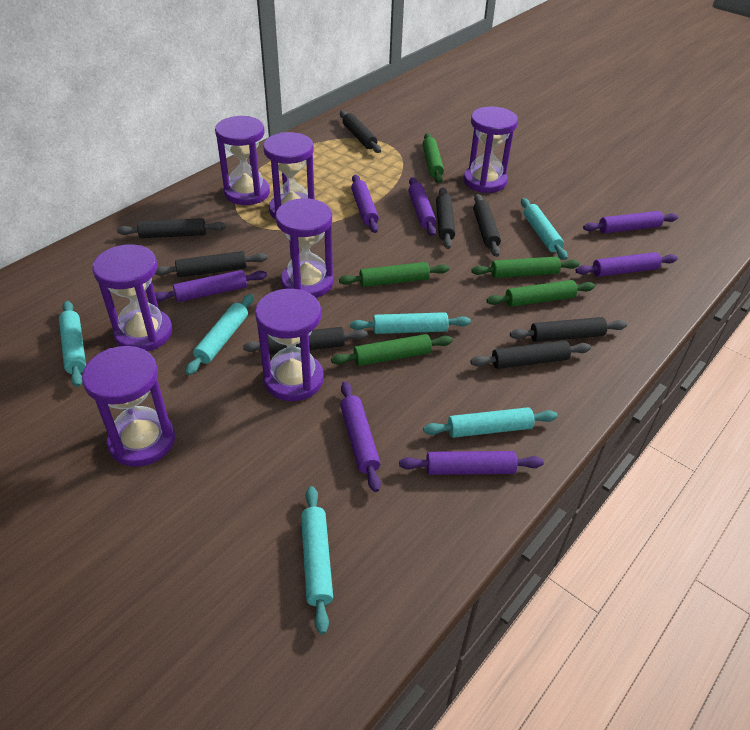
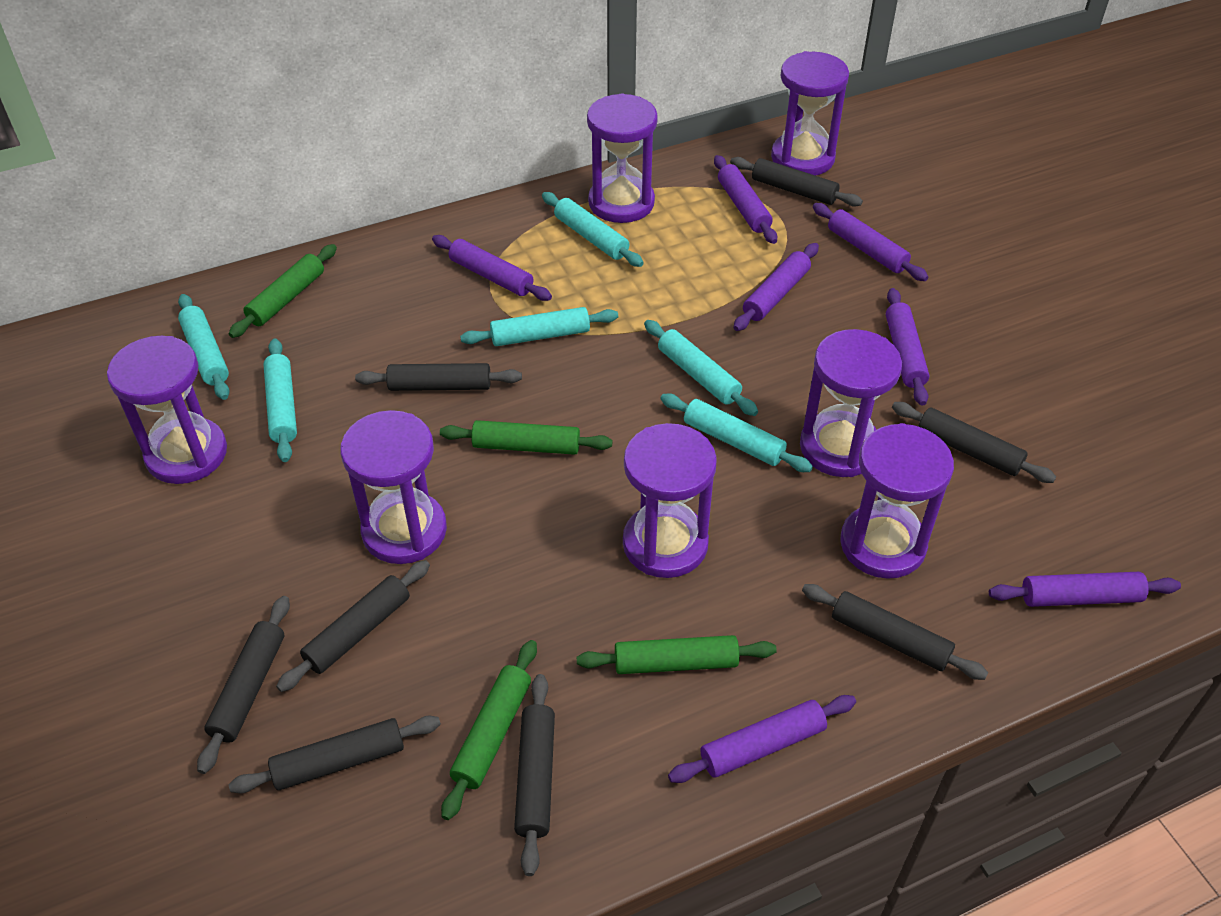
green rolling pin: 5 -> 4

